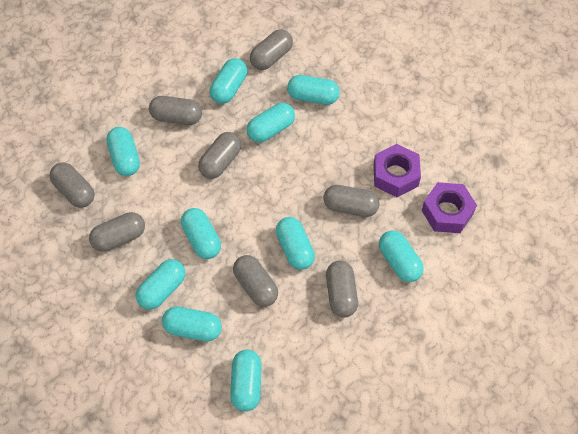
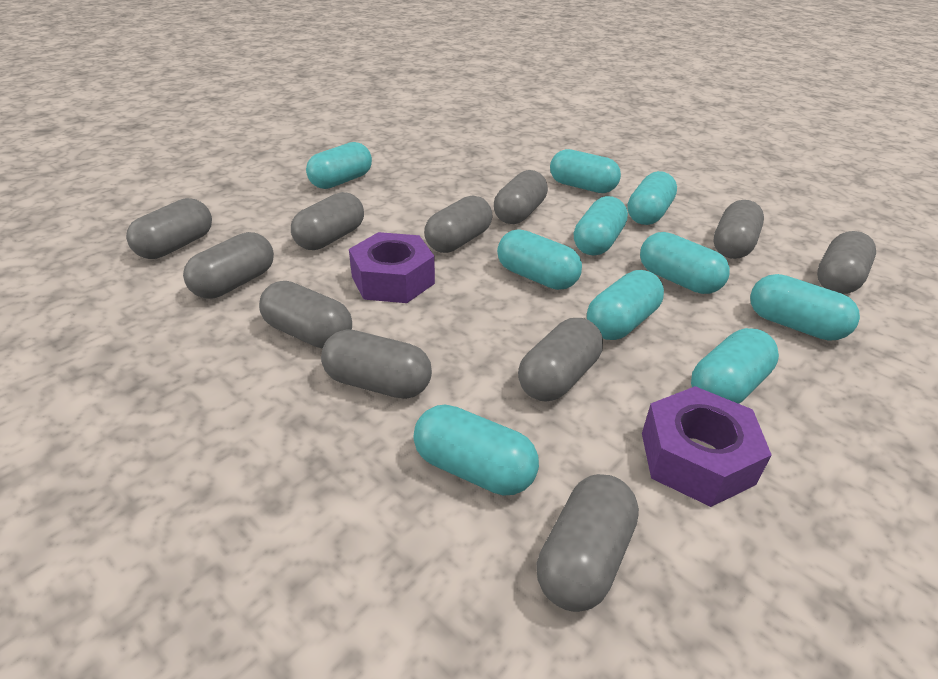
grey capsule: 8 -> 11

